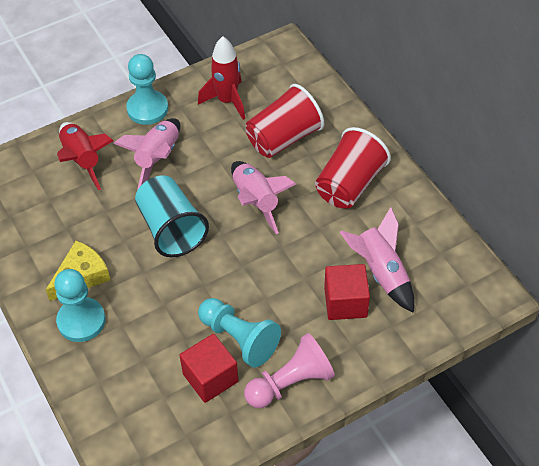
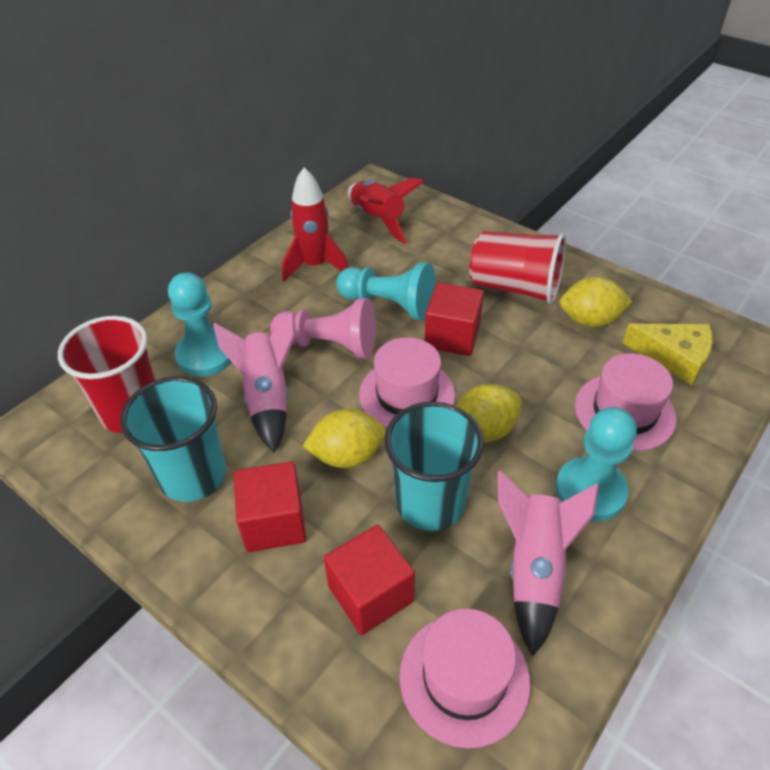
pink hat: 0 -> 3
pink rocket: 3 -> 2
red cube: 2 -> 3
turquoise cup: 1 -> 2
yellow lemon: 0 -> 3

